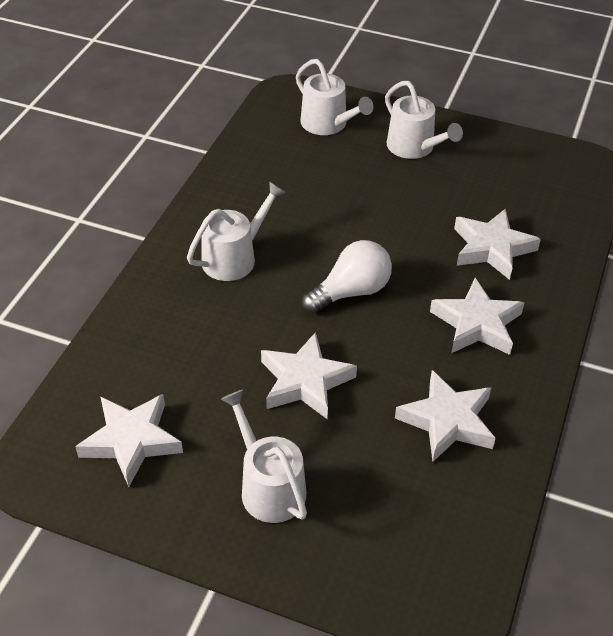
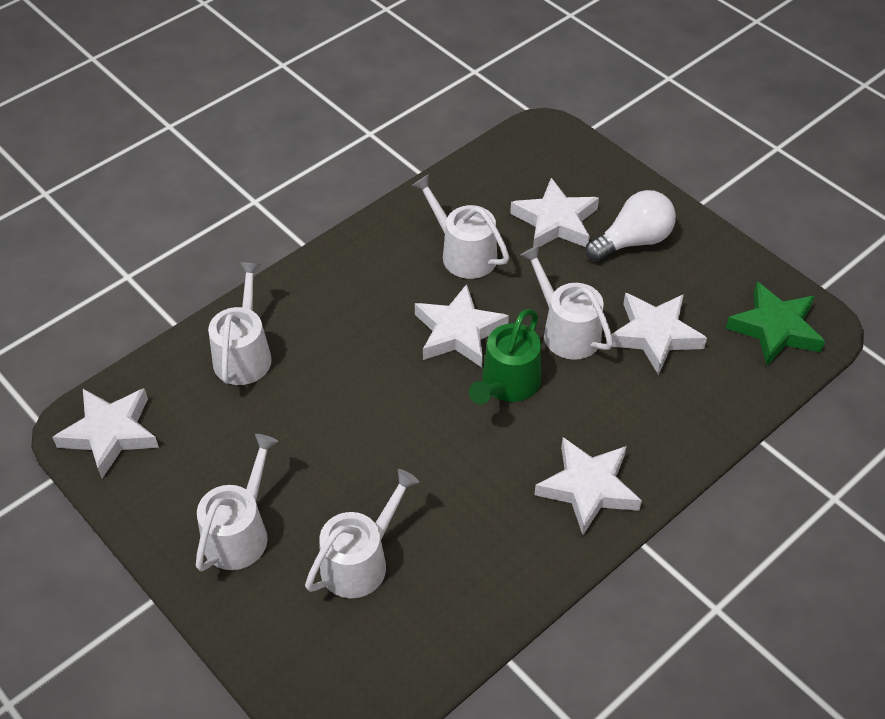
green star: 0 -> 1
green watering can: 0 -> 1
white watering can: 4 -> 5

